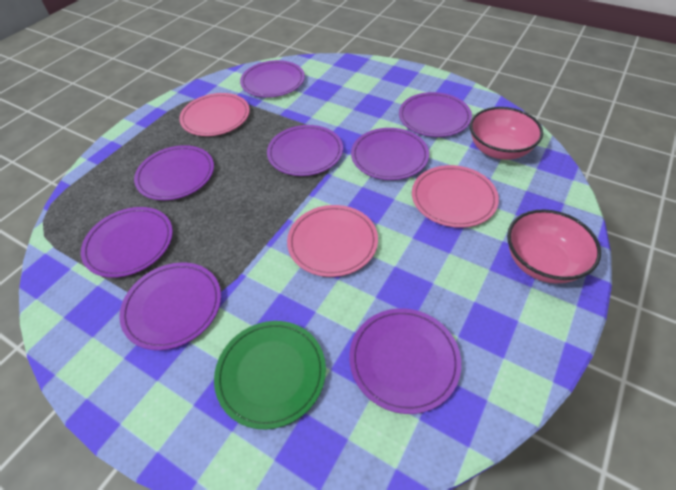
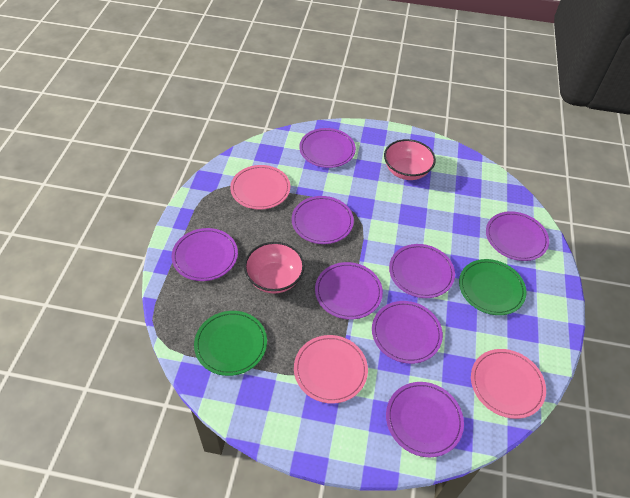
green plate: 1 -> 2

